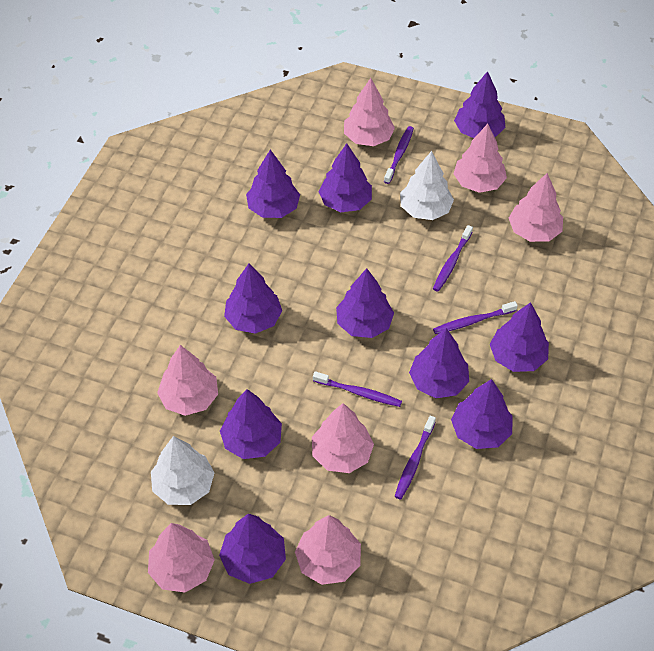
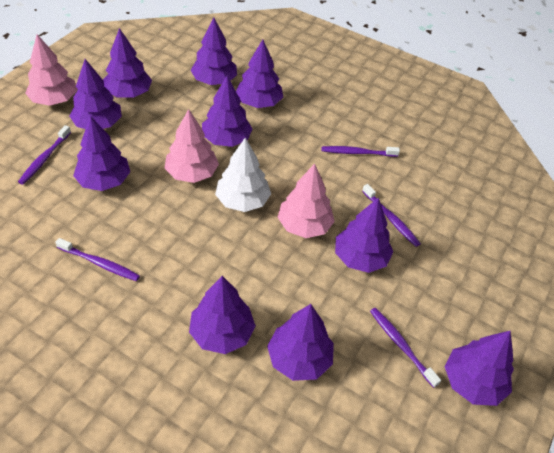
pink tree: 7 -> 3
white tree: 2 -> 1

